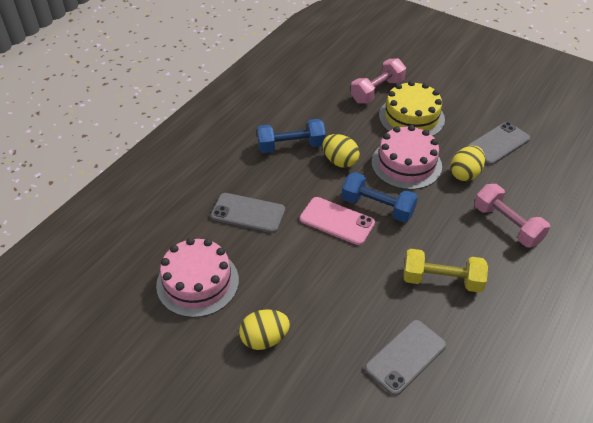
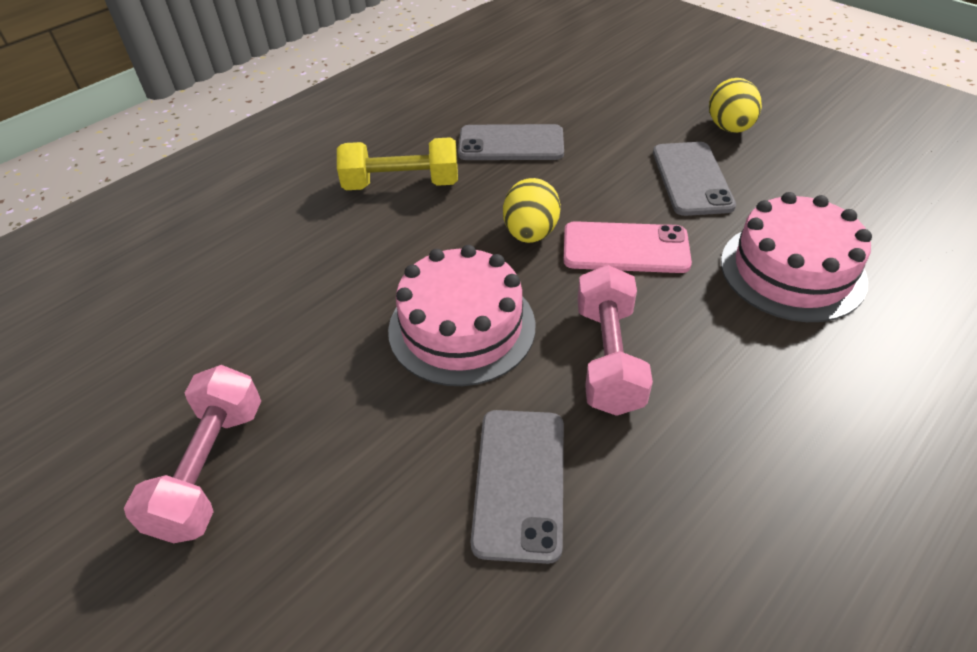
blue dumbbell: 2 -> 0
yellow cake: 1 -> 0
yellow egg: 3 -> 2

